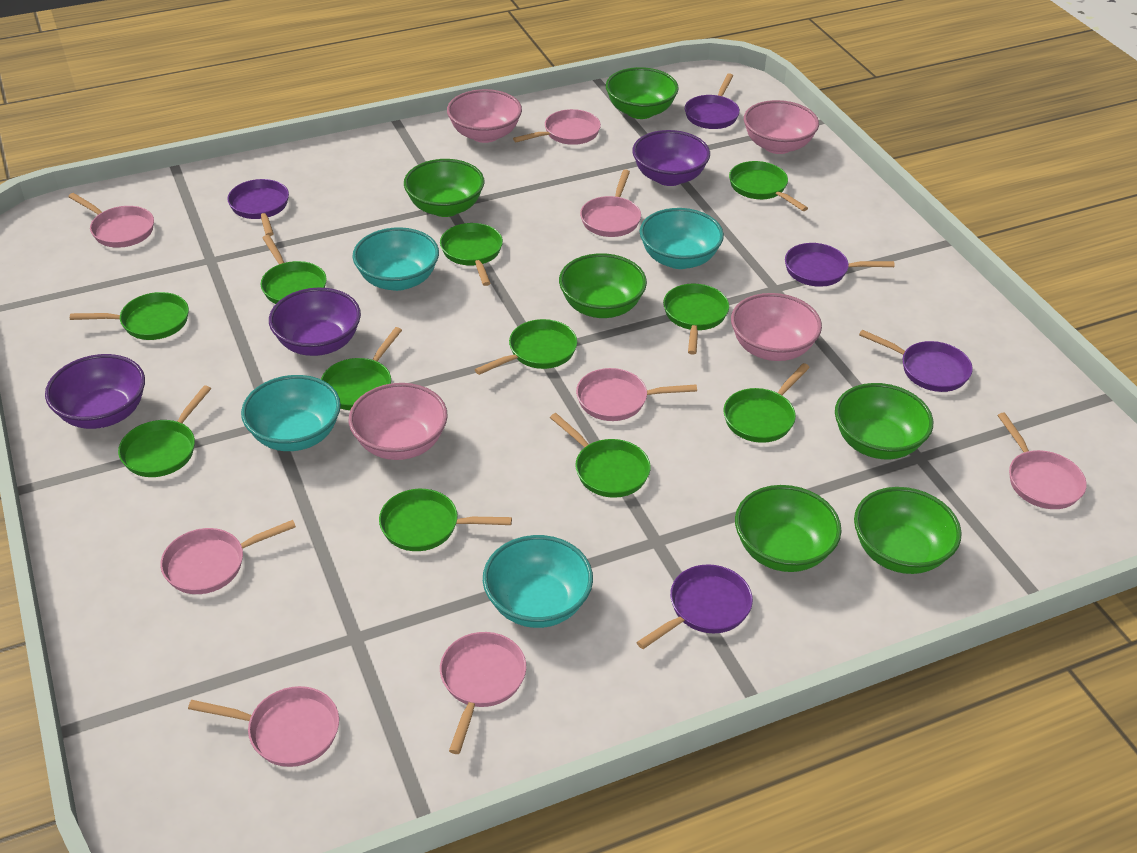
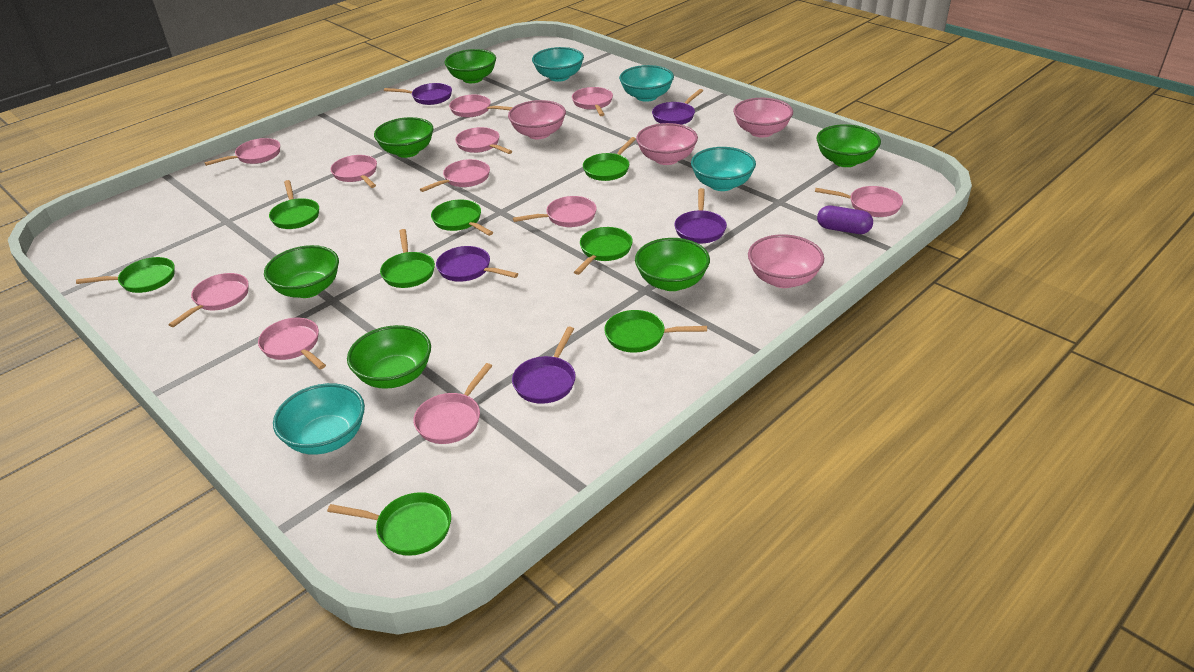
green pan: 11 -> 8
pink pan: 8 -> 11
purple bowl: 3 -> 0
purple capsule: 0 -> 1

